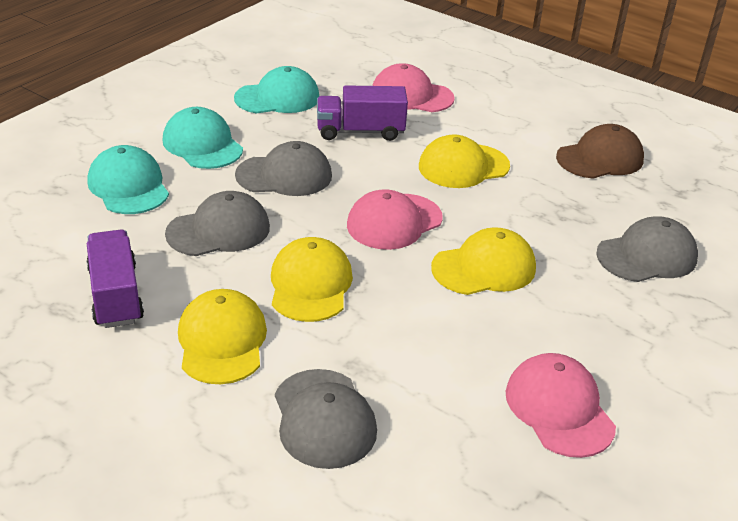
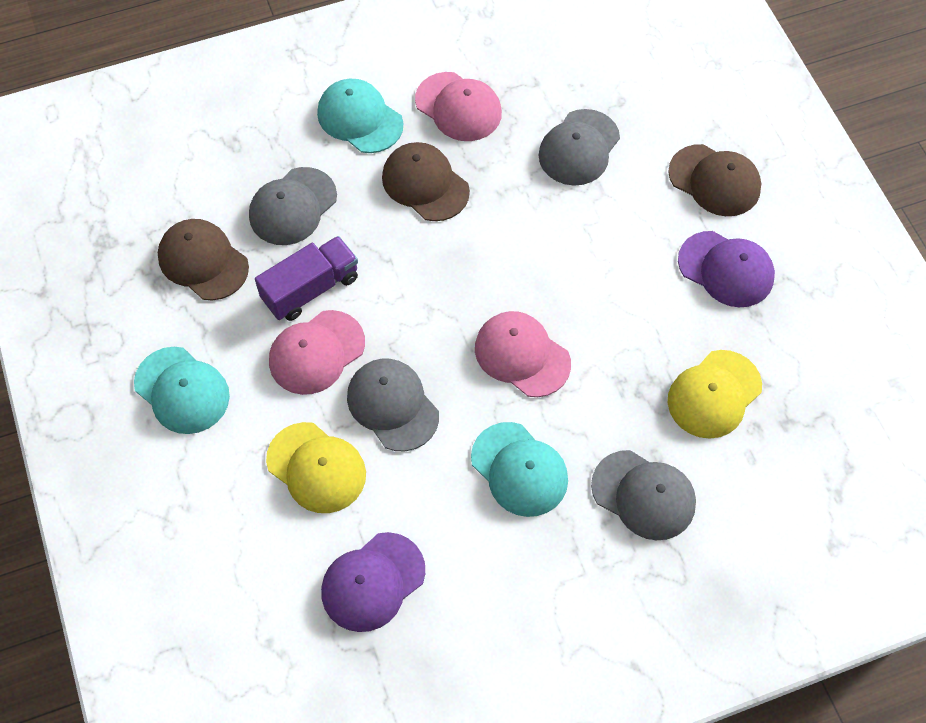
brown cap: 1 -> 3
purple cap: 0 -> 2
purple truck: 2 -> 1
yellow cap: 4 -> 2

